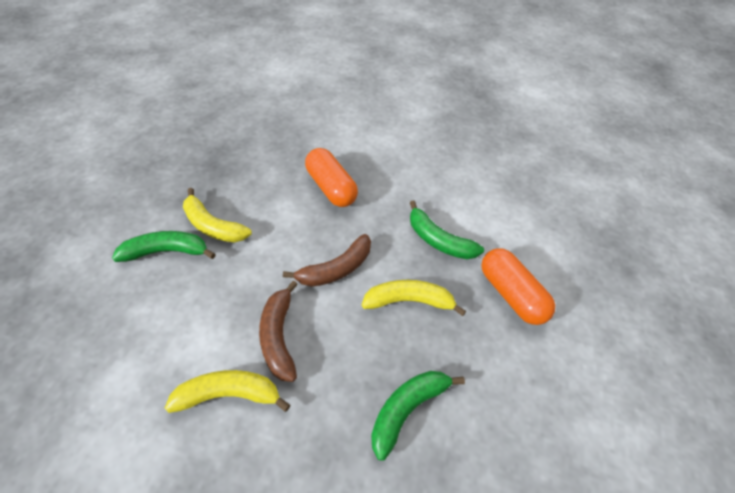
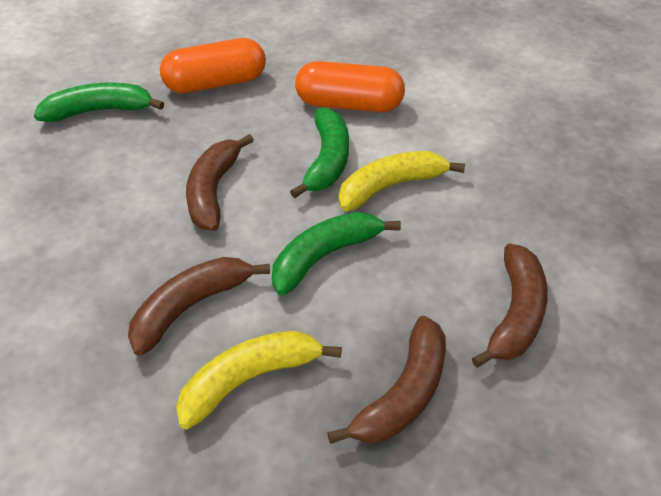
brown banana: 2 -> 4
yellow banana: 3 -> 2

